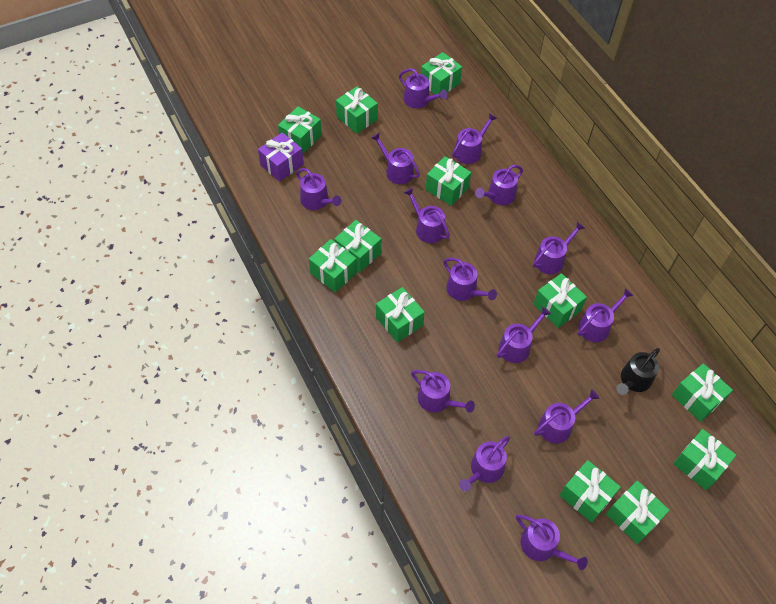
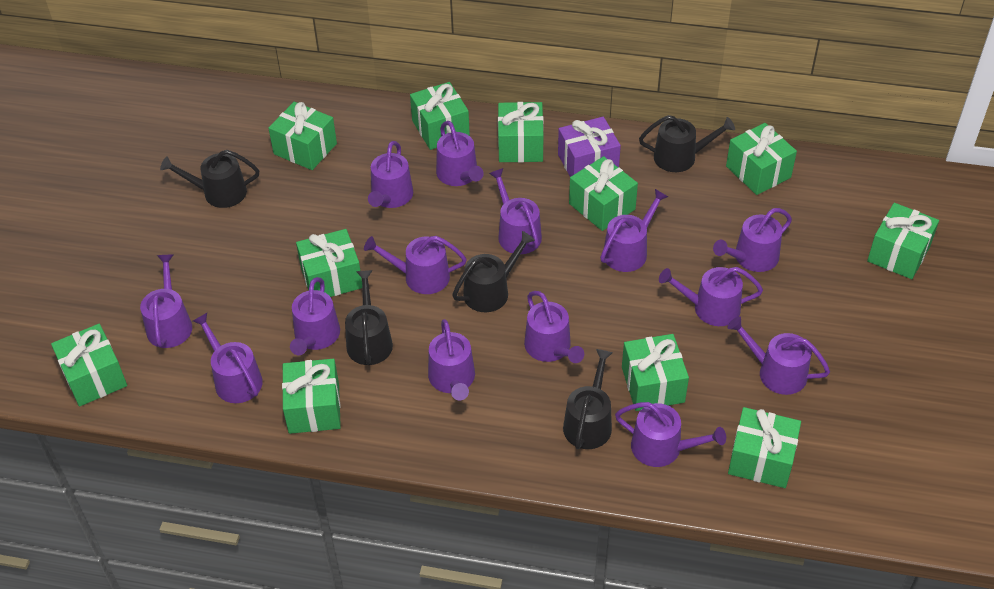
black watering can: 1 -> 5
green gift: 12 -> 11

